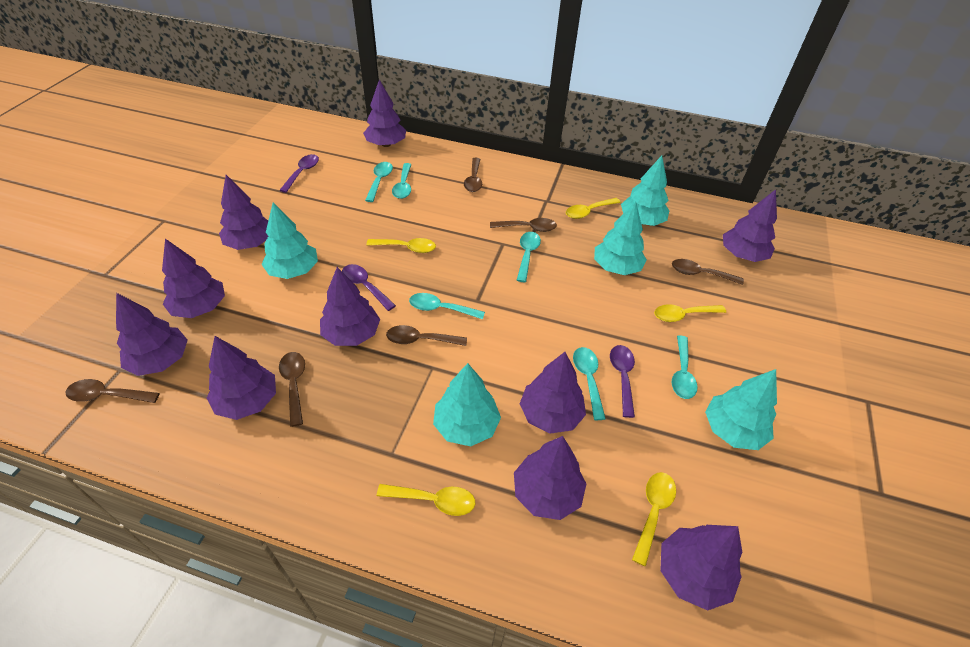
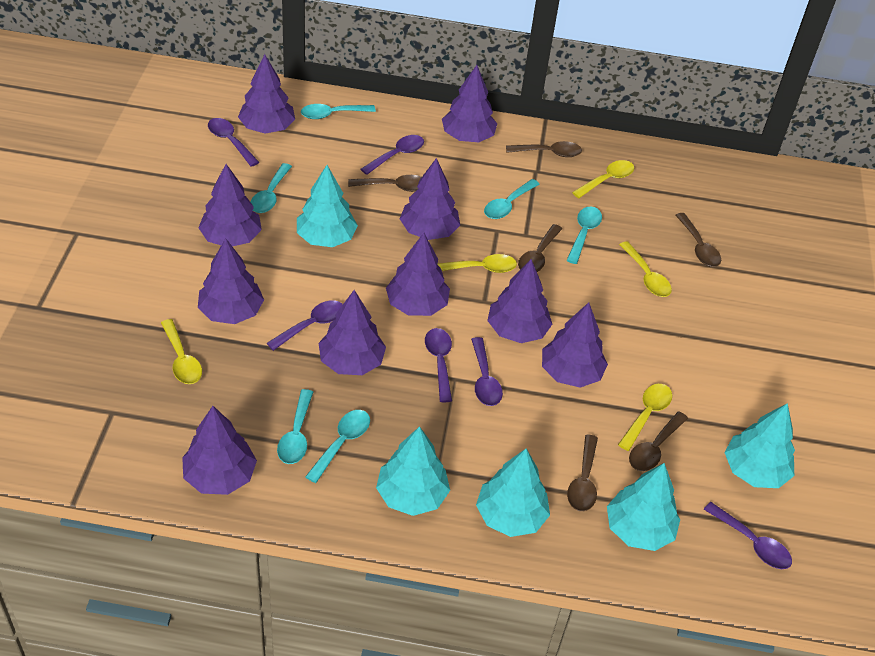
purple spoon: 3 -> 6

